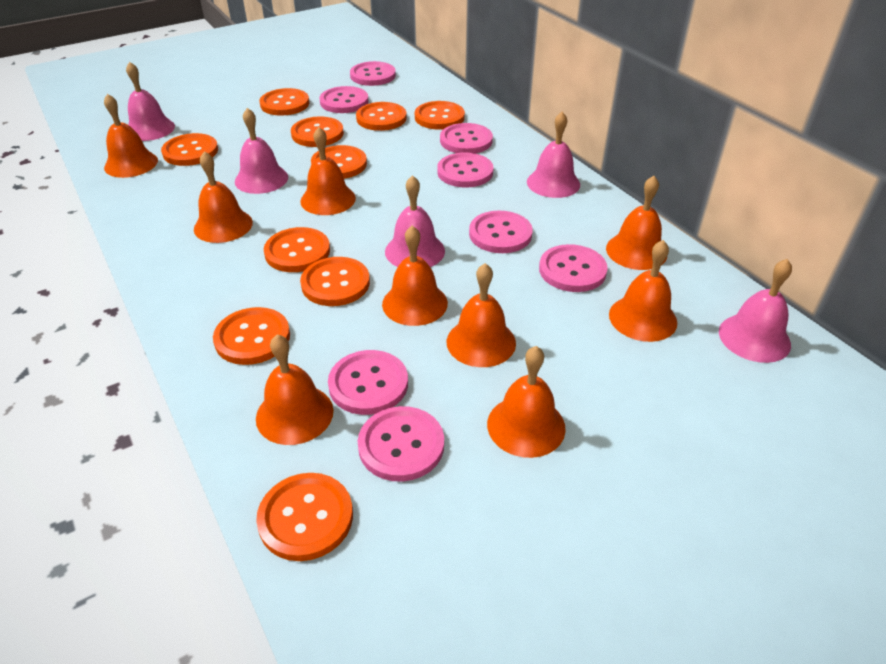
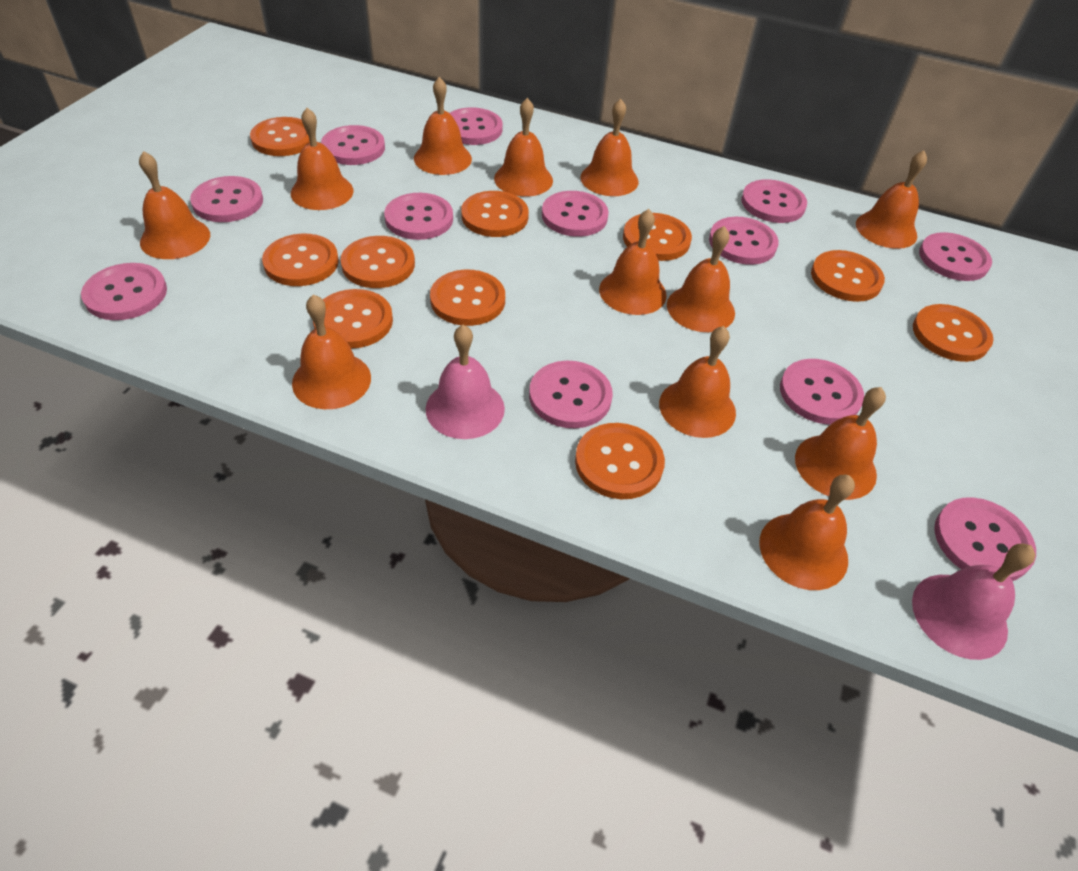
orange bell: 9 -> 12
pink bell: 5 -> 2
pink button: 8 -> 12

